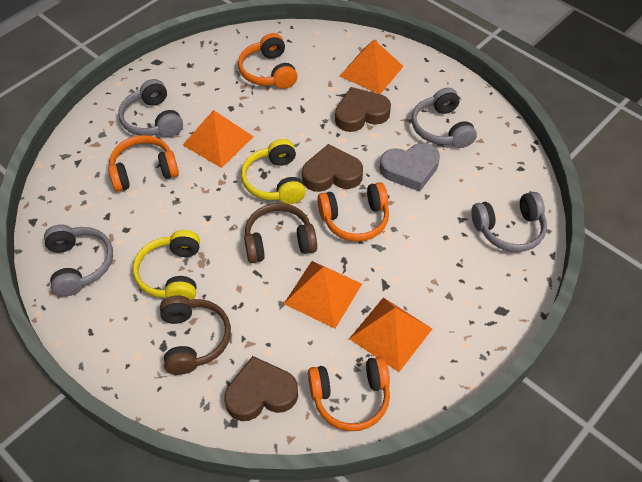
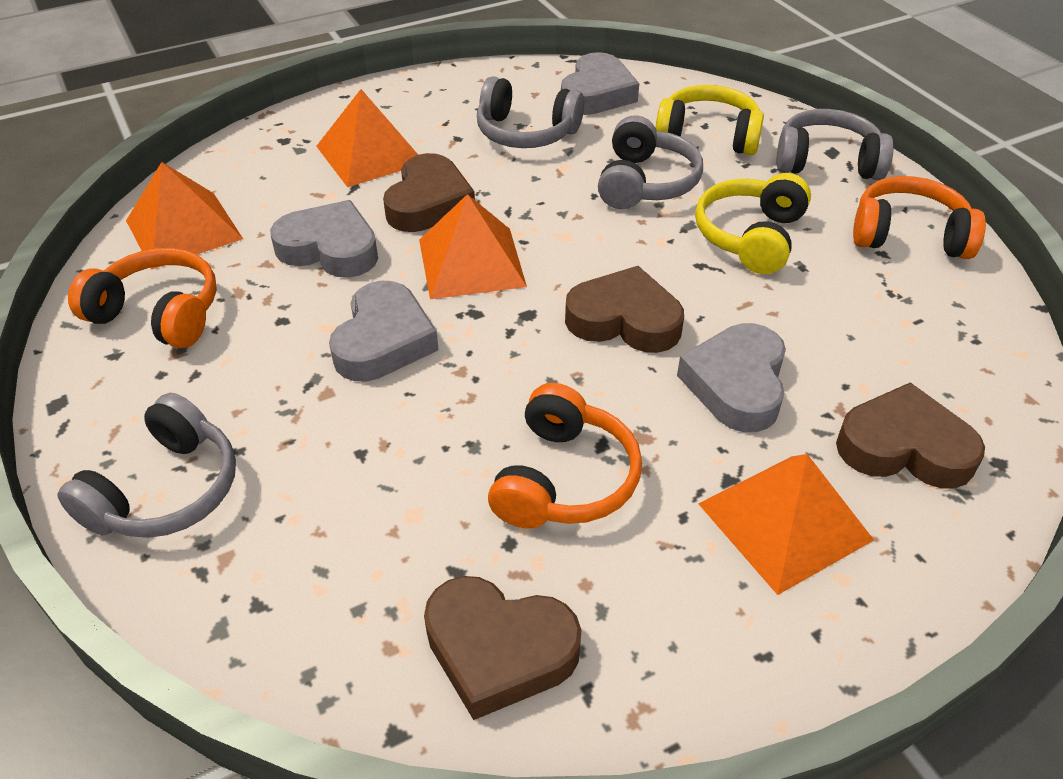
brown headphones: 2 -> 0
brown heart: 3 -> 4
grey heart: 1 -> 4
orange headphones: 4 -> 3

